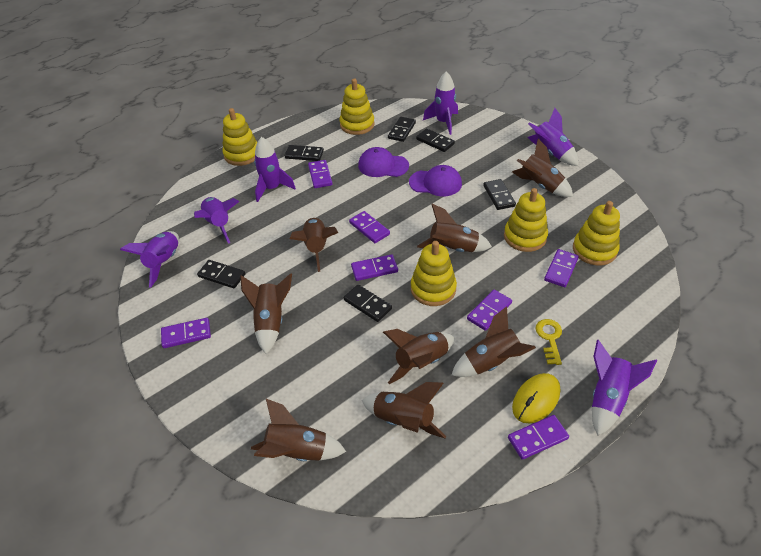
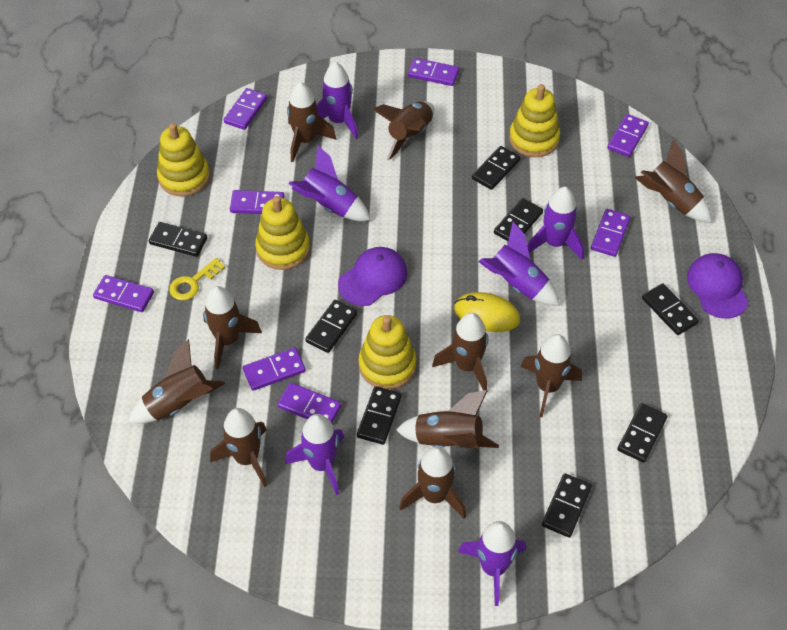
black domino: 6 -> 8
brown rocket: 8 -> 10
purple domino: 7 -> 8
yellow stacking toy: 5 -> 4

